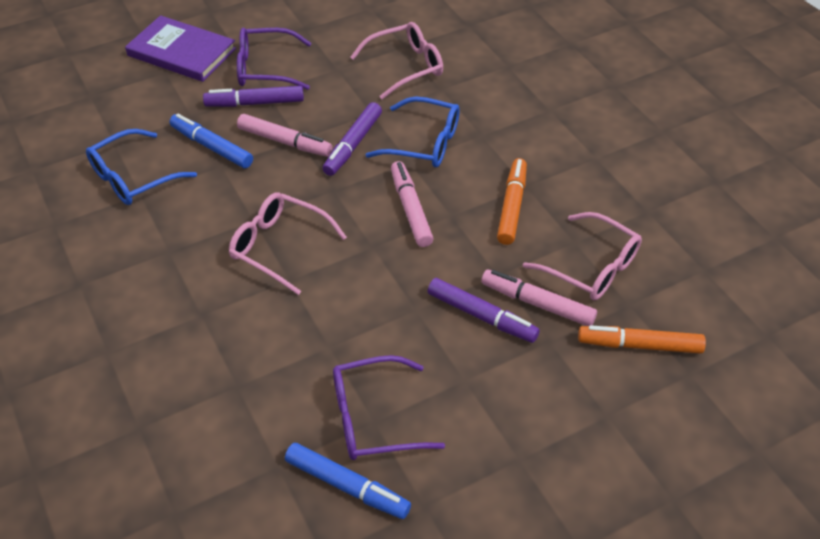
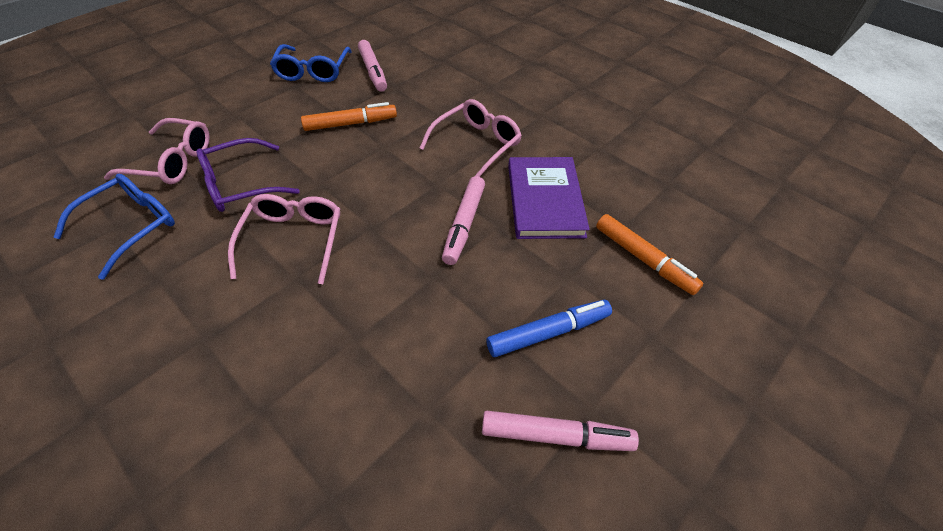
blue marker: 2 -> 1
purple glasses: 2 -> 1
purple marker: 3 -> 0

